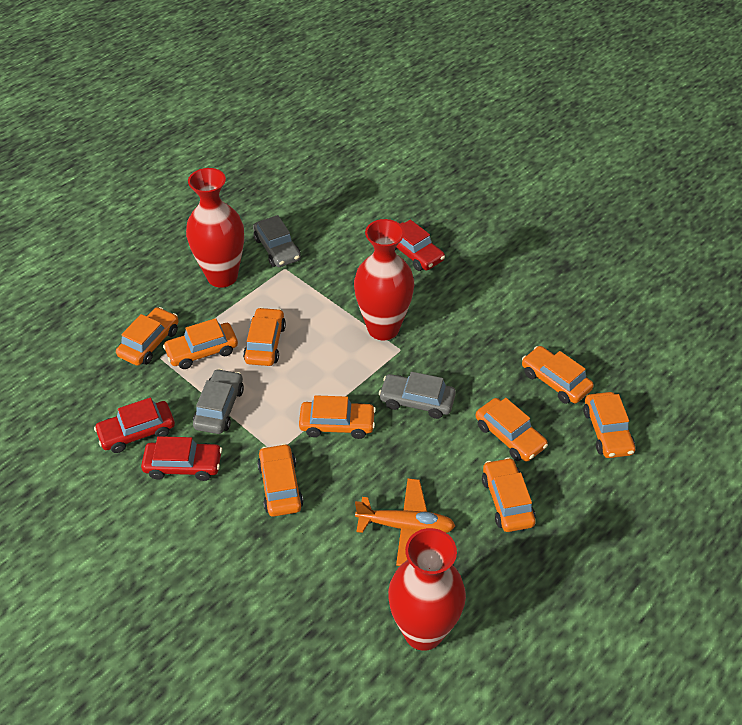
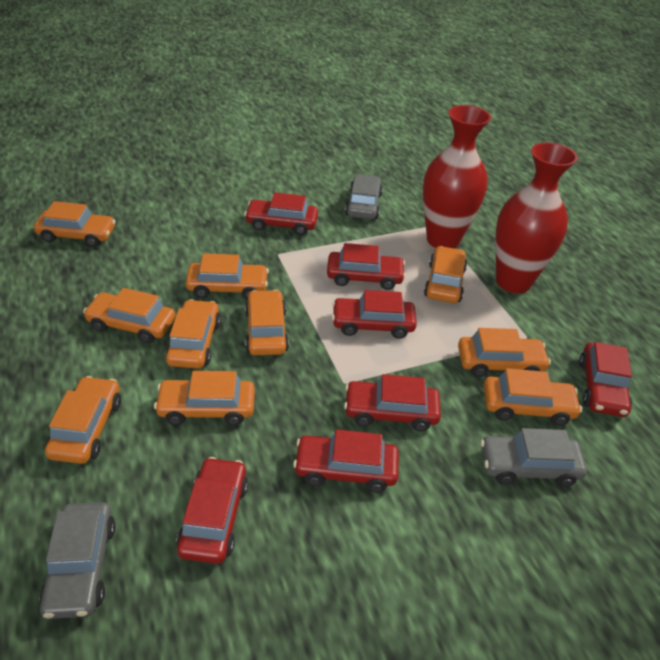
orange car: 9 -> 10
orange plane: 1 -> 0
red car: 3 -> 7
red vase: 3 -> 2

